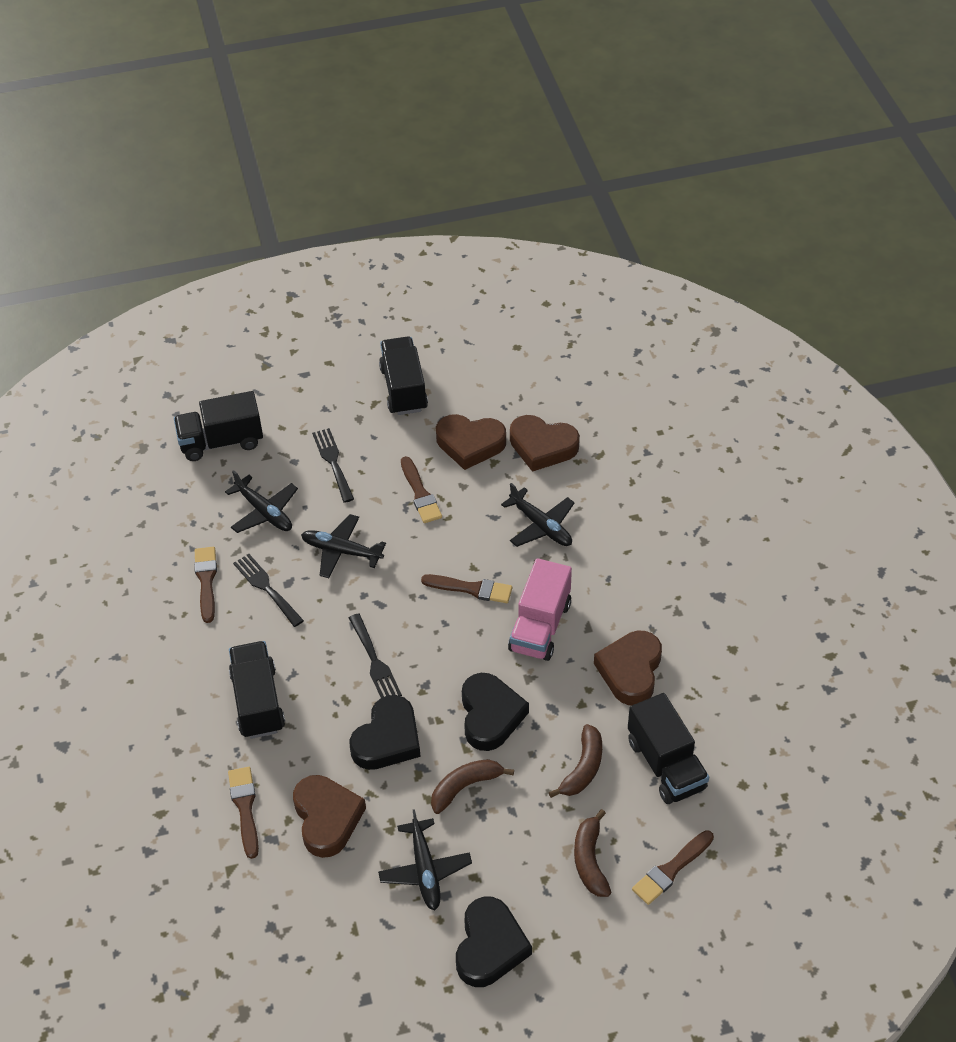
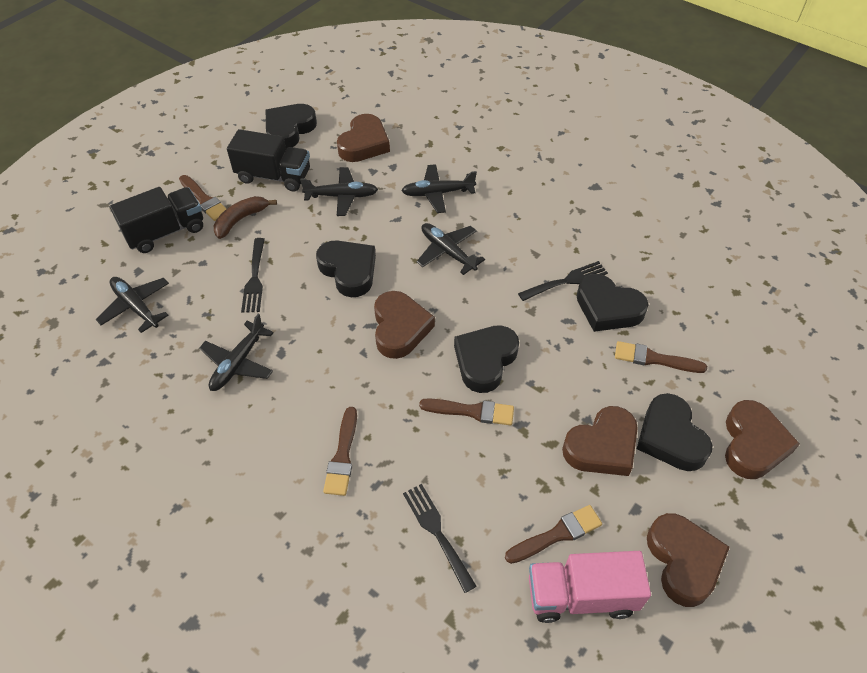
black heart: 3 -> 5
black plane: 4 -> 5
black truck: 4 -> 2
brown banana: 3 -> 1
brown heart: 4 -> 5

